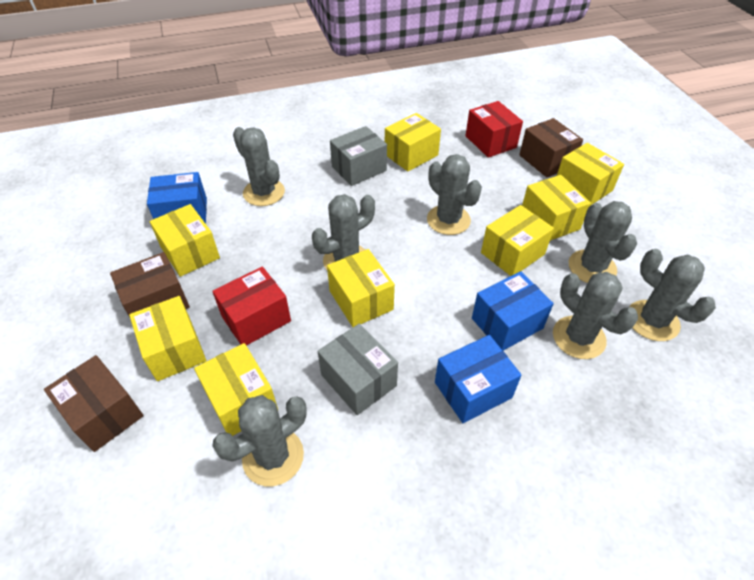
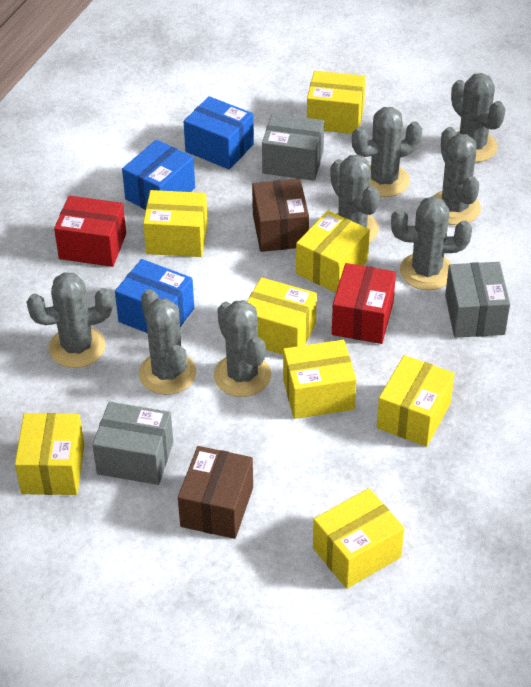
brown box: 3 -> 2
grey box: 2 -> 3
grey cactus: 7 -> 8

